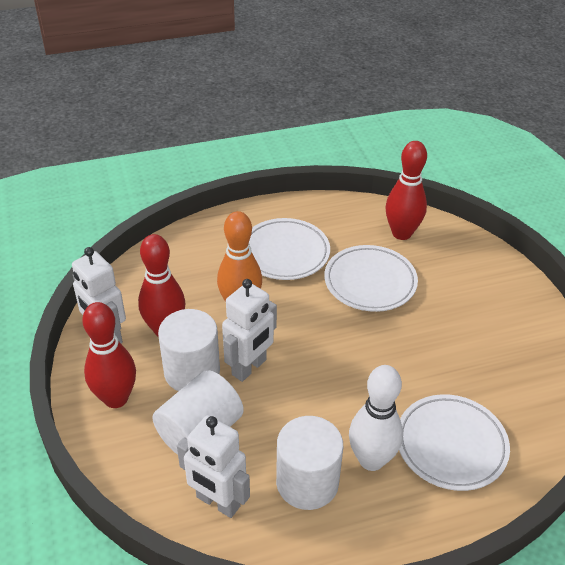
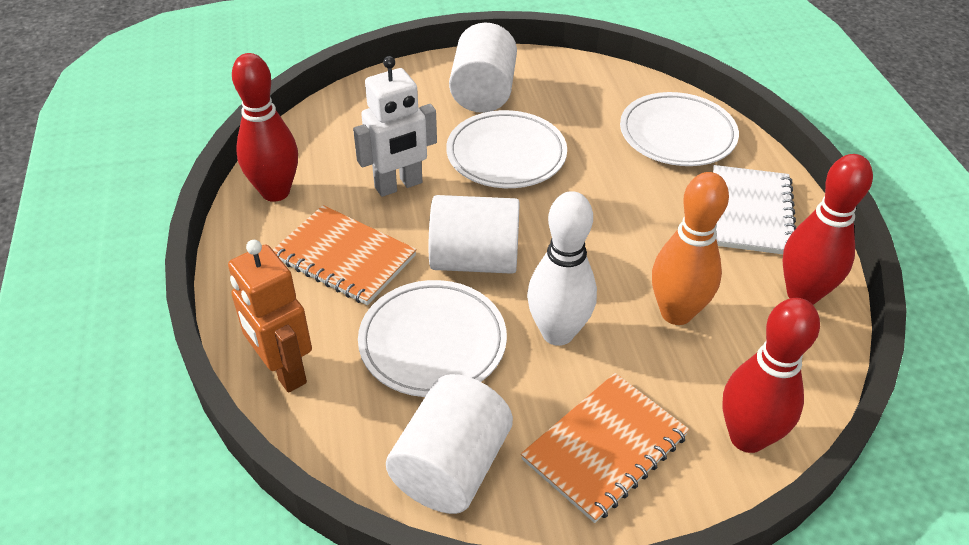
orange notebook: 0 -> 2
orange robot: 0 -> 1
white notebook: 0 -> 1
white robot: 3 -> 1

